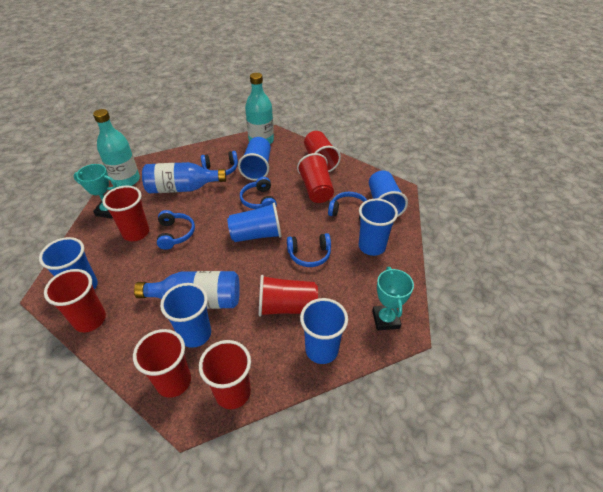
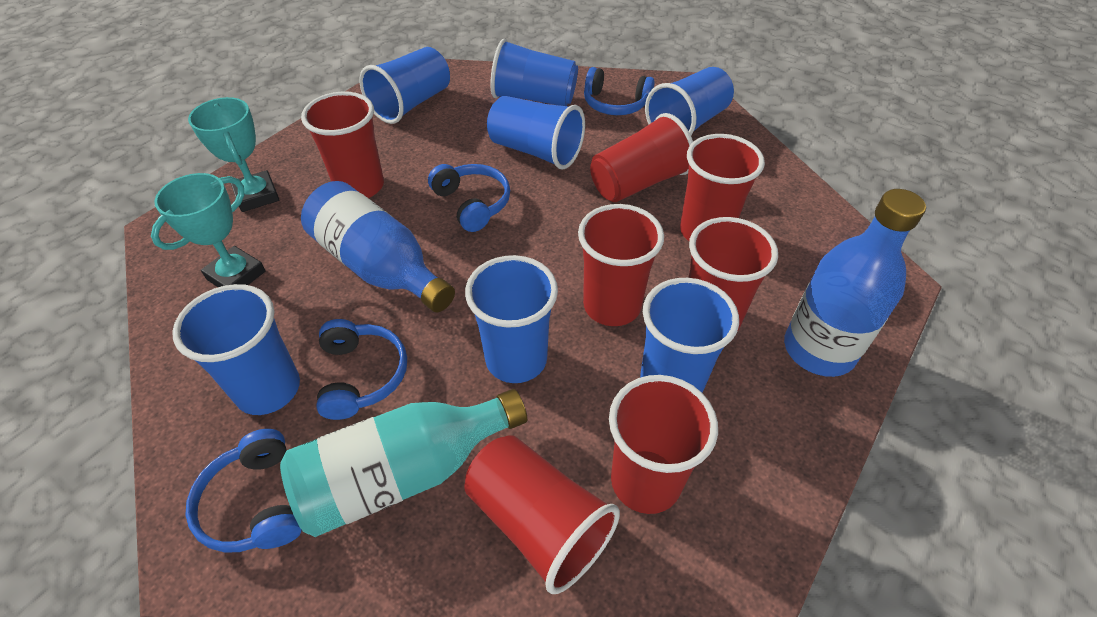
blue headphones: 5 -> 4
turquoise bottle: 2 -> 1

